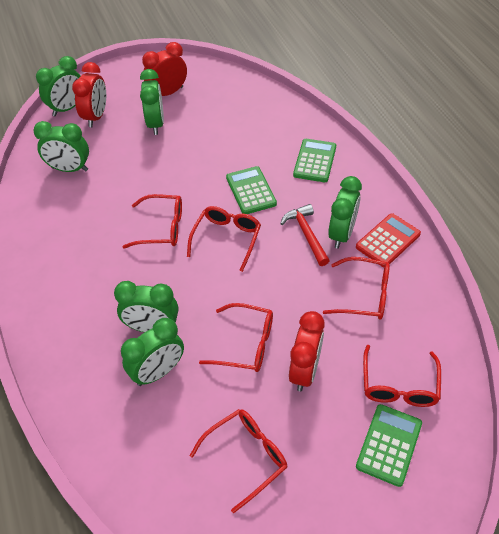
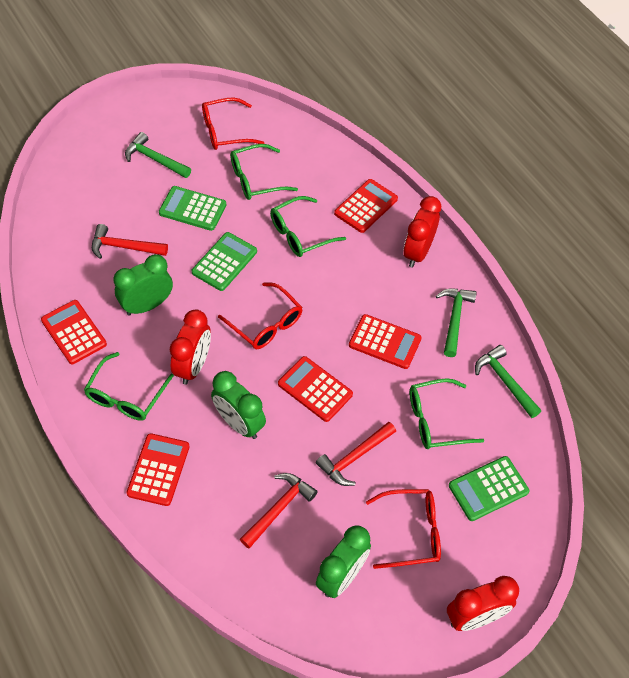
green clock: 6 -> 3
green glasses: 0 -> 4
green hammer: 0 -> 3
red calculator: 1 -> 5
red glasses: 6 -> 3
red hammer: 1 -> 3

